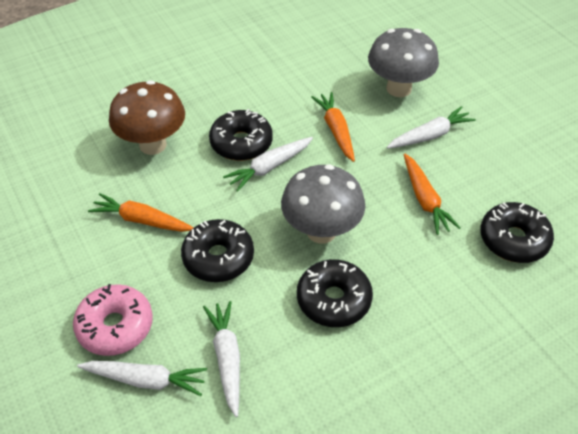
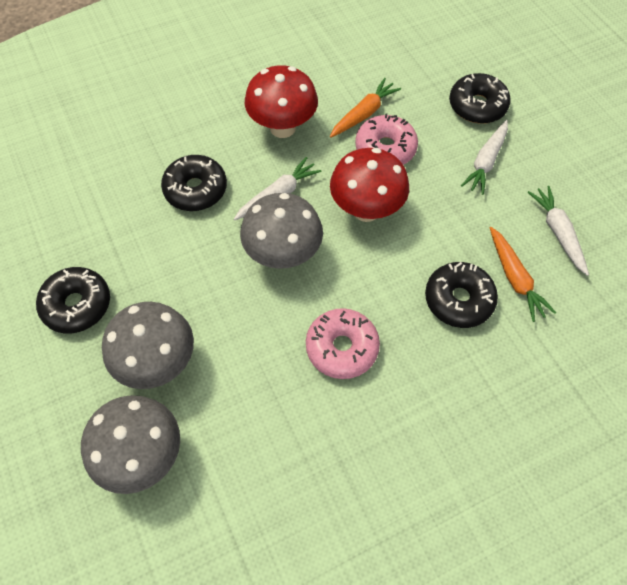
brown mushroom: 1 -> 0
grey mushroom: 2 -> 3
orange carrot: 3 -> 2
pink donut: 1 -> 2
red mushroom: 0 -> 2
white carrot: 4 -> 3

